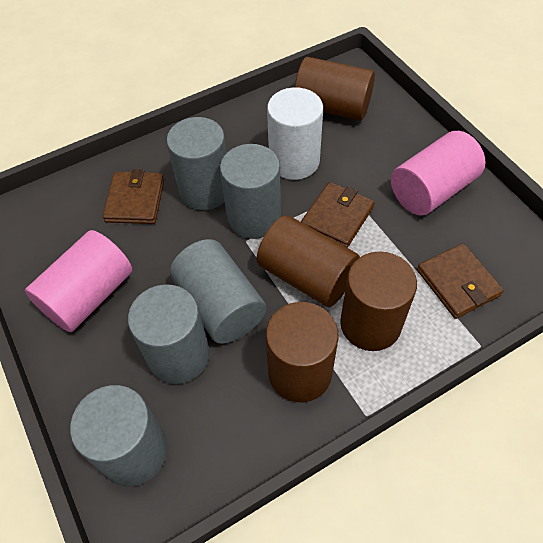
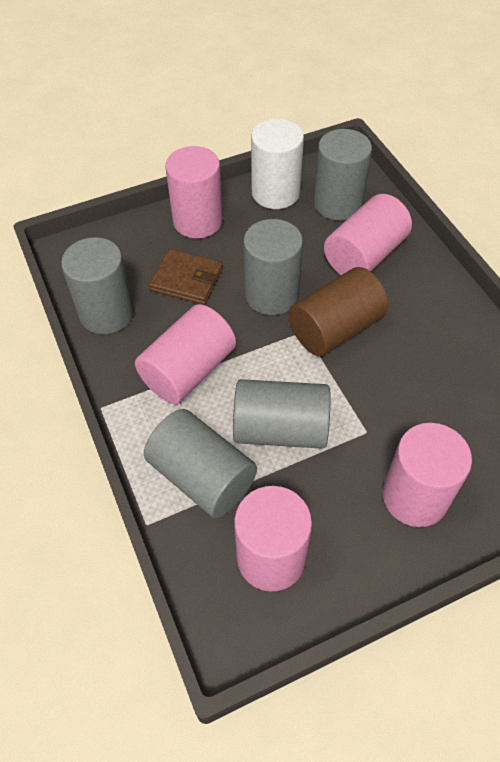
brown cylinder: 4 -> 1
brown wallet: 3 -> 1
pink cylinder: 2 -> 5

